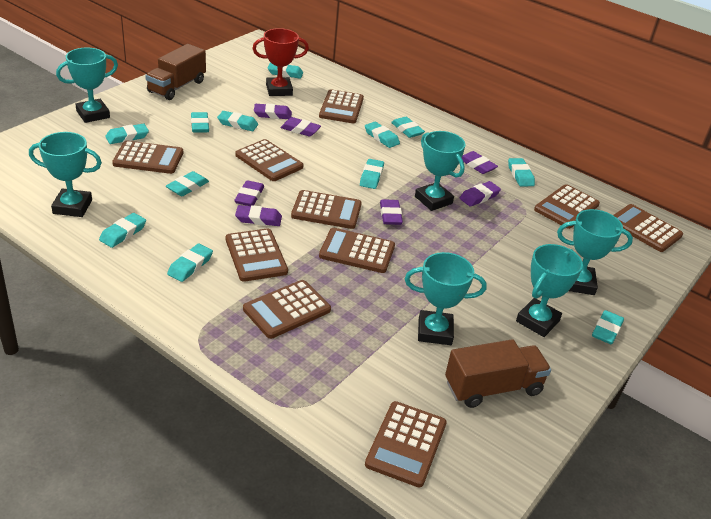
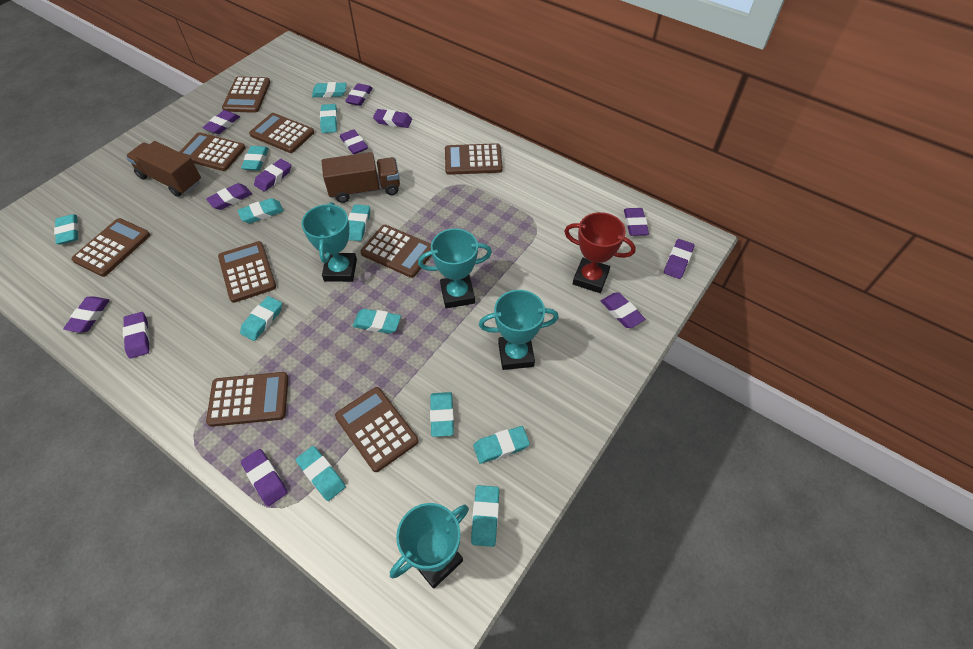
brown calculator: 10 -> 9
purple eraser: 7 -> 12
turquoise trophy: 6 -> 4

